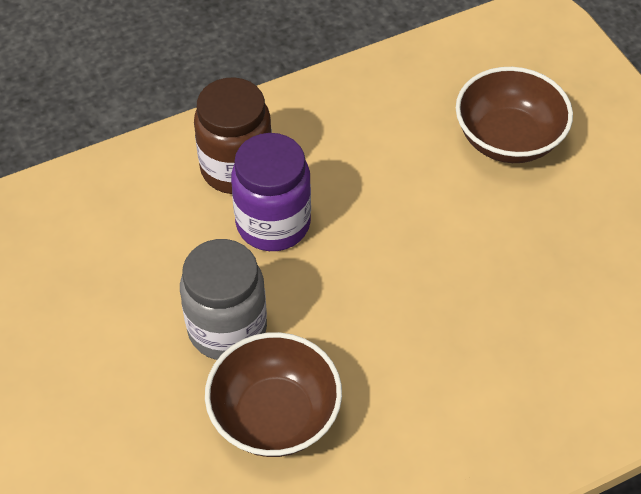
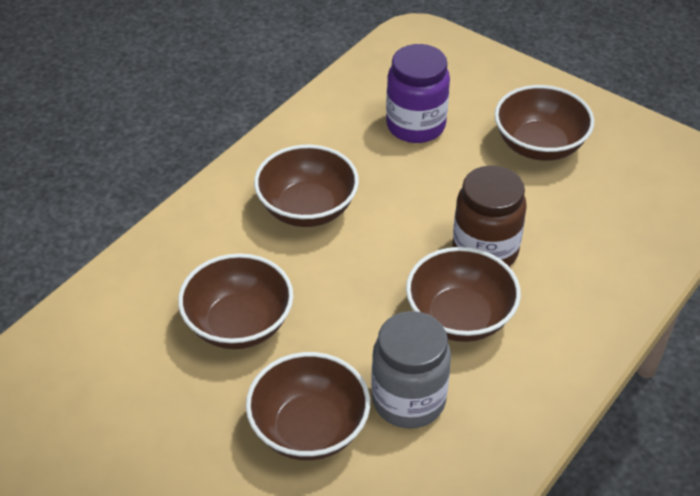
brown bowl: 2 -> 5

